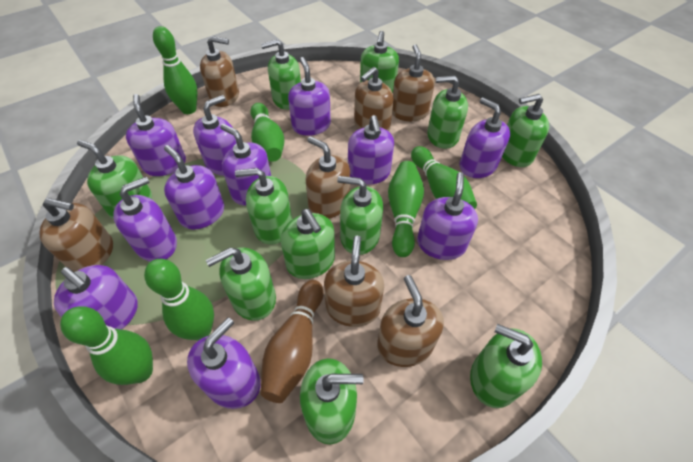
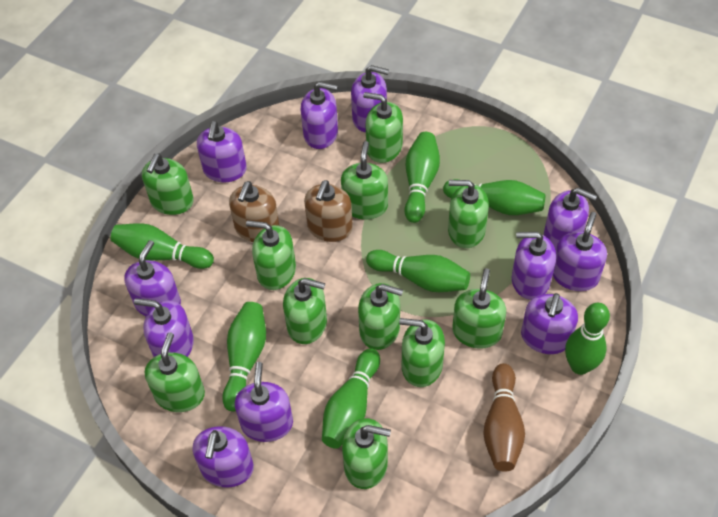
brown soap dispenser: 7 -> 2
green bowling pin: 6 -> 7

